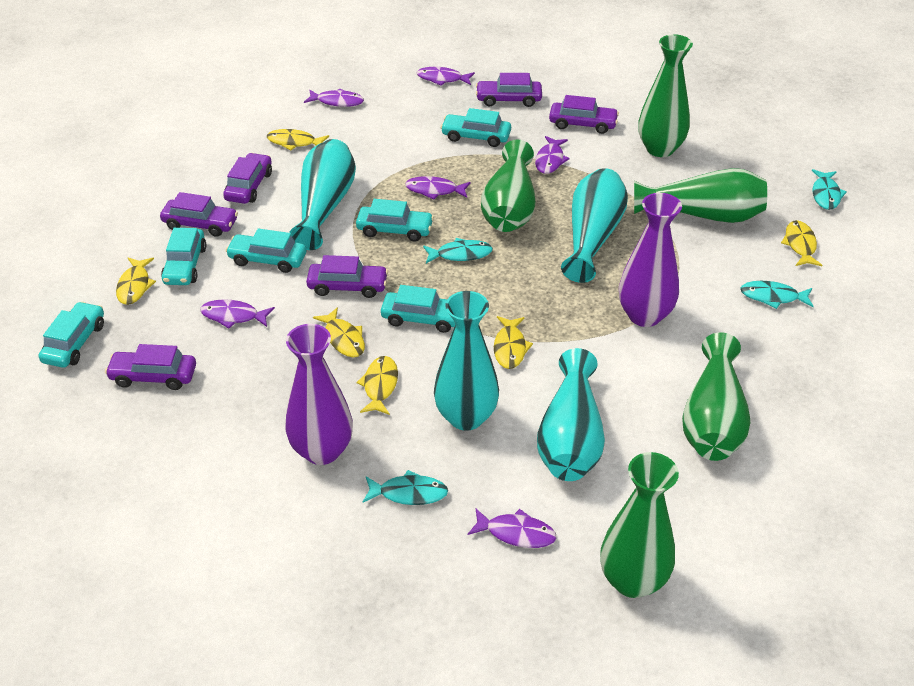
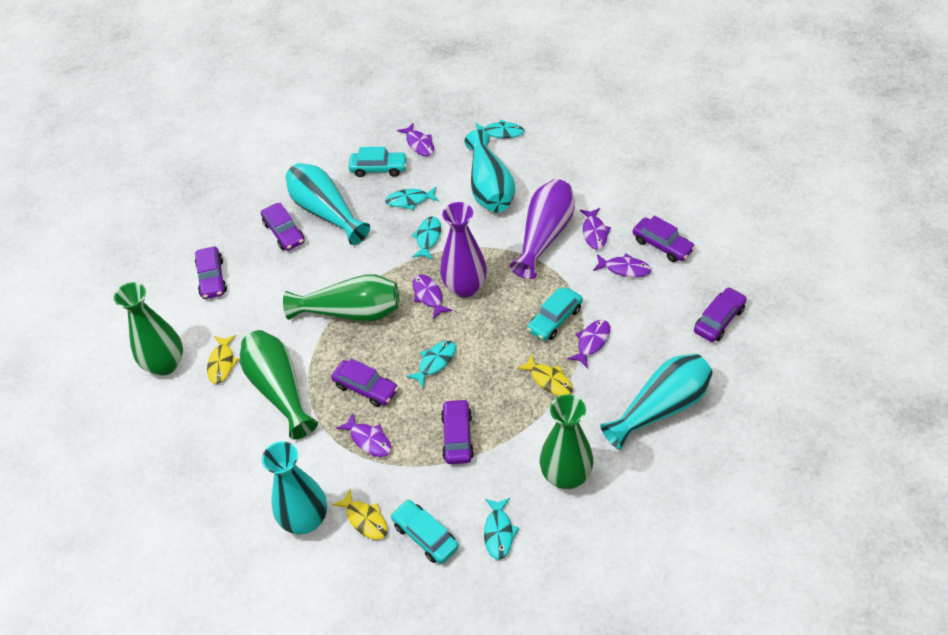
green vase: 5 -> 4
turquoise car: 6 -> 3
turquoise fish: 4 -> 5
yellow fish: 6 -> 3

